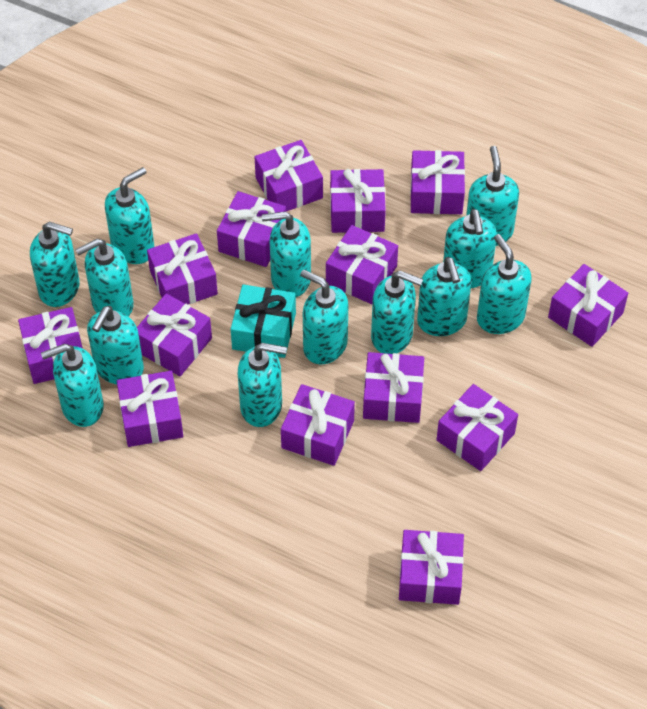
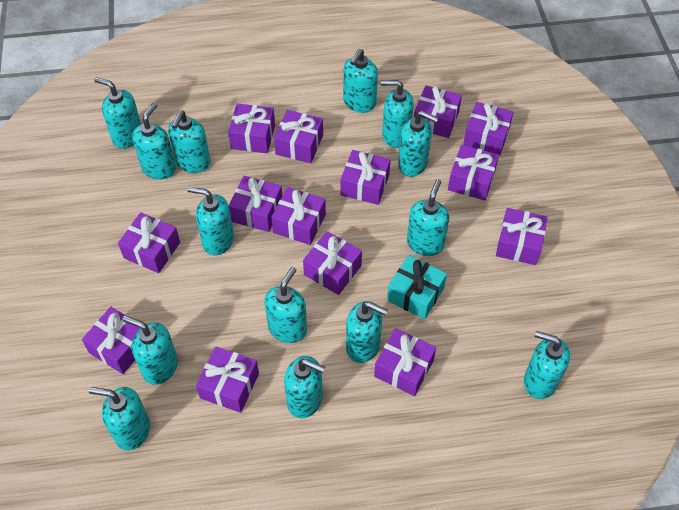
turquoise soap dispenser: 13 -> 14

